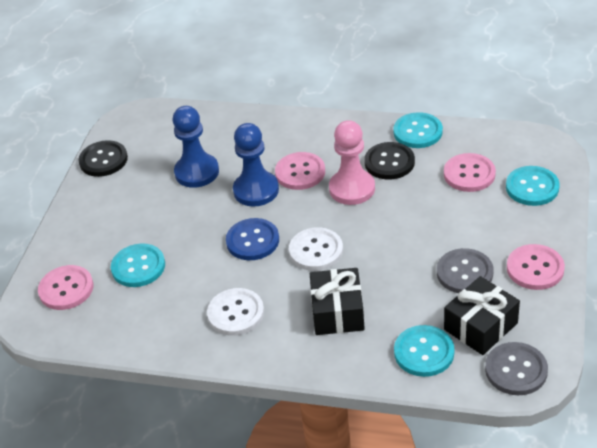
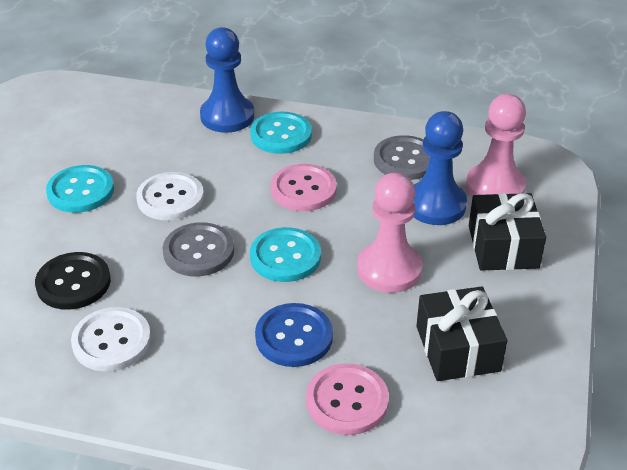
black button: 2 -> 1
pink button: 4 -> 2
pink pawn: 1 -> 2
turquoise button: 4 -> 3

